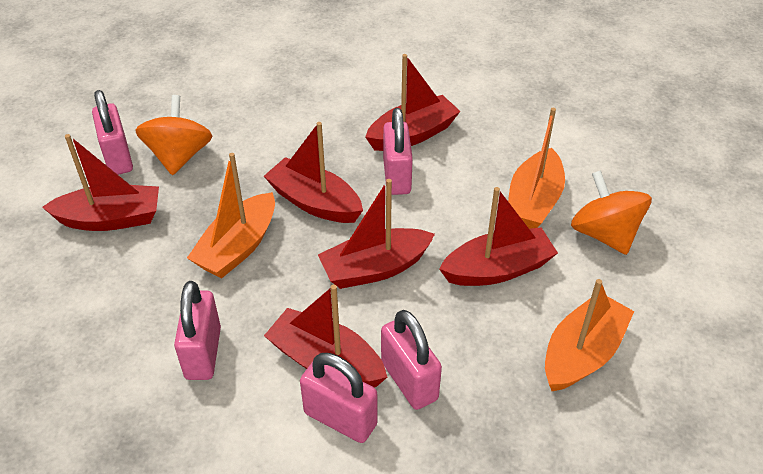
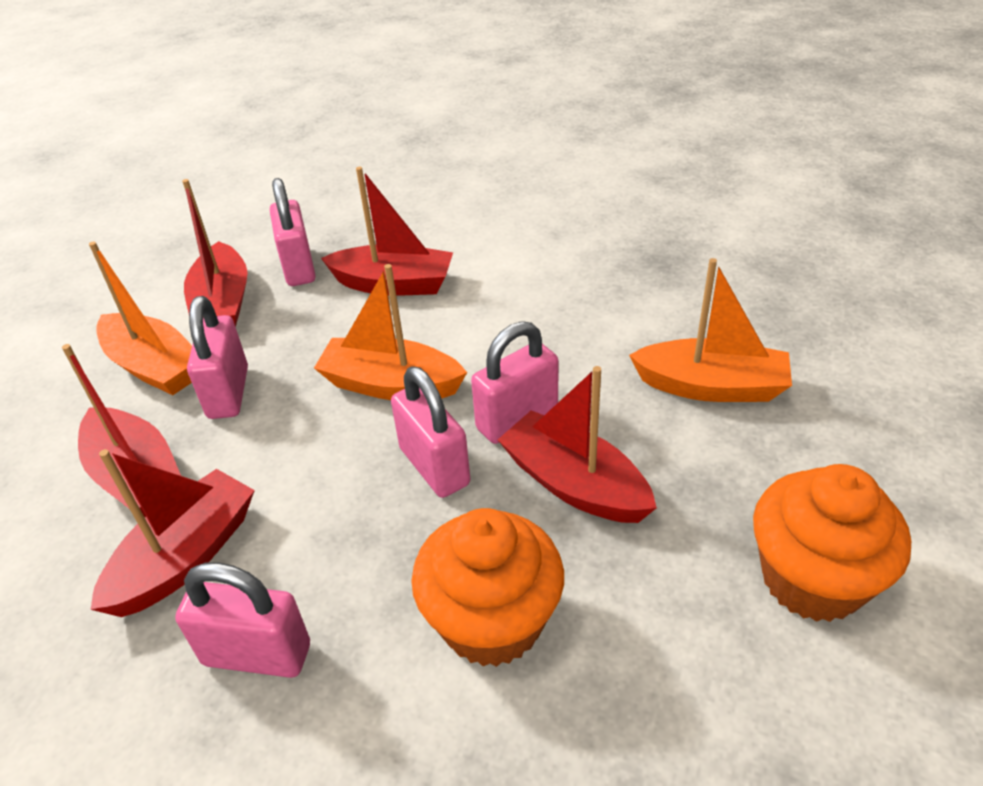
orange cupcake: 0 -> 2
orange spinning top: 2 -> 0
red boat: 6 -> 5

